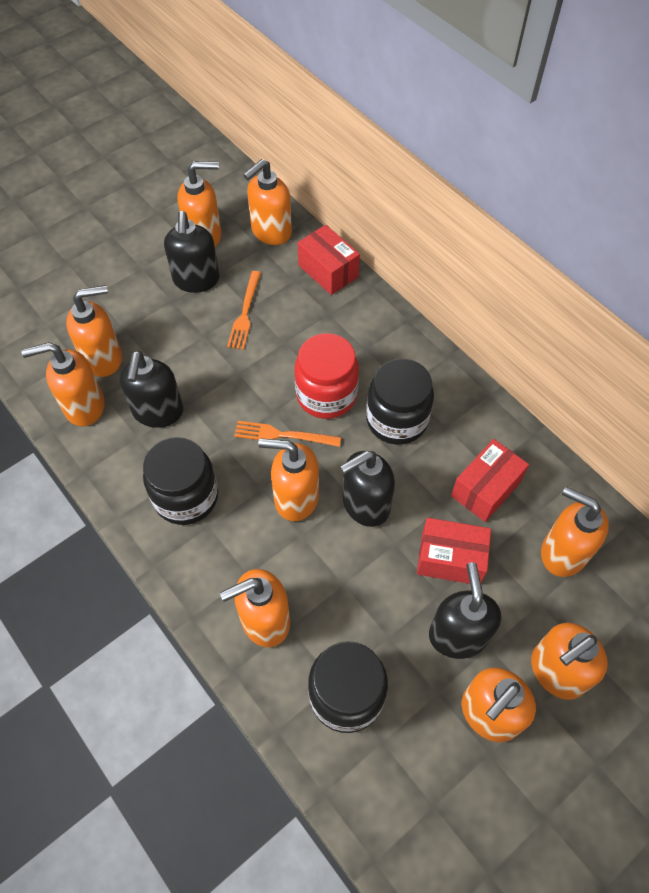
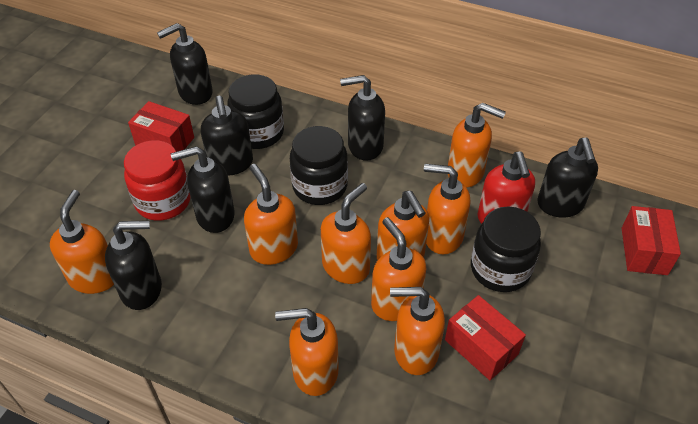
black soap dispenser: 4 -> 6
orange fork: 2 -> 0
red soap dispenser: 0 -> 1

